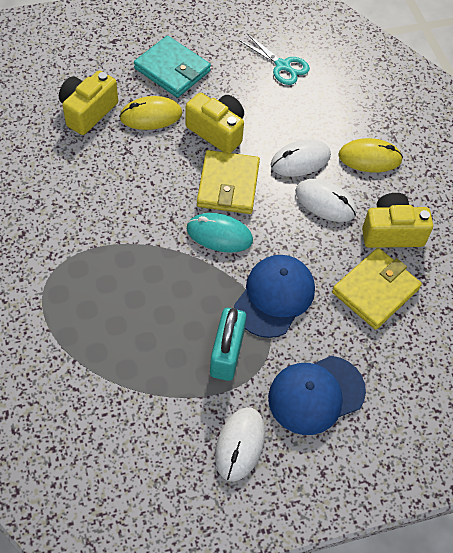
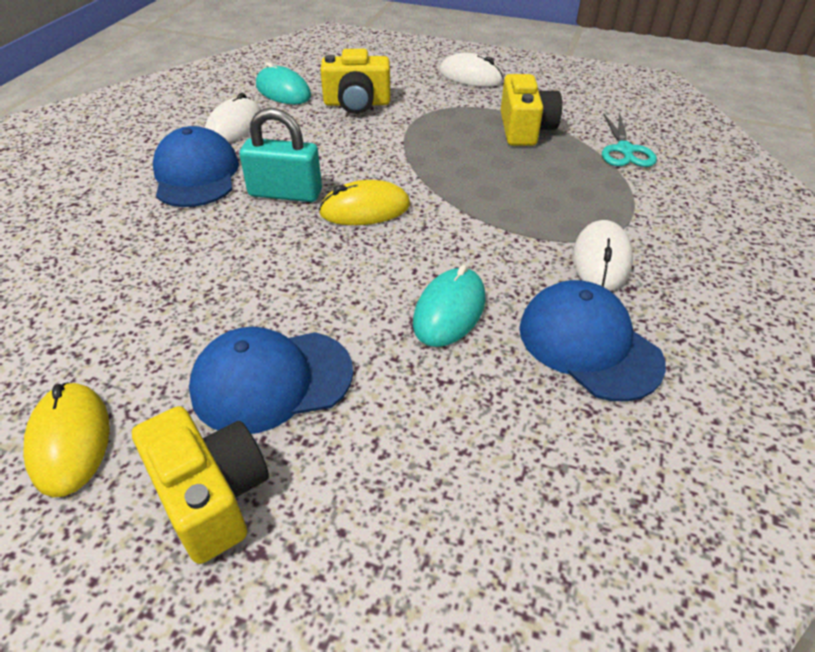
blue cap: 2 -> 3
turquoise mouse: 1 -> 2
turquoise wallet: 1 -> 0
yellow wallet: 2 -> 0

